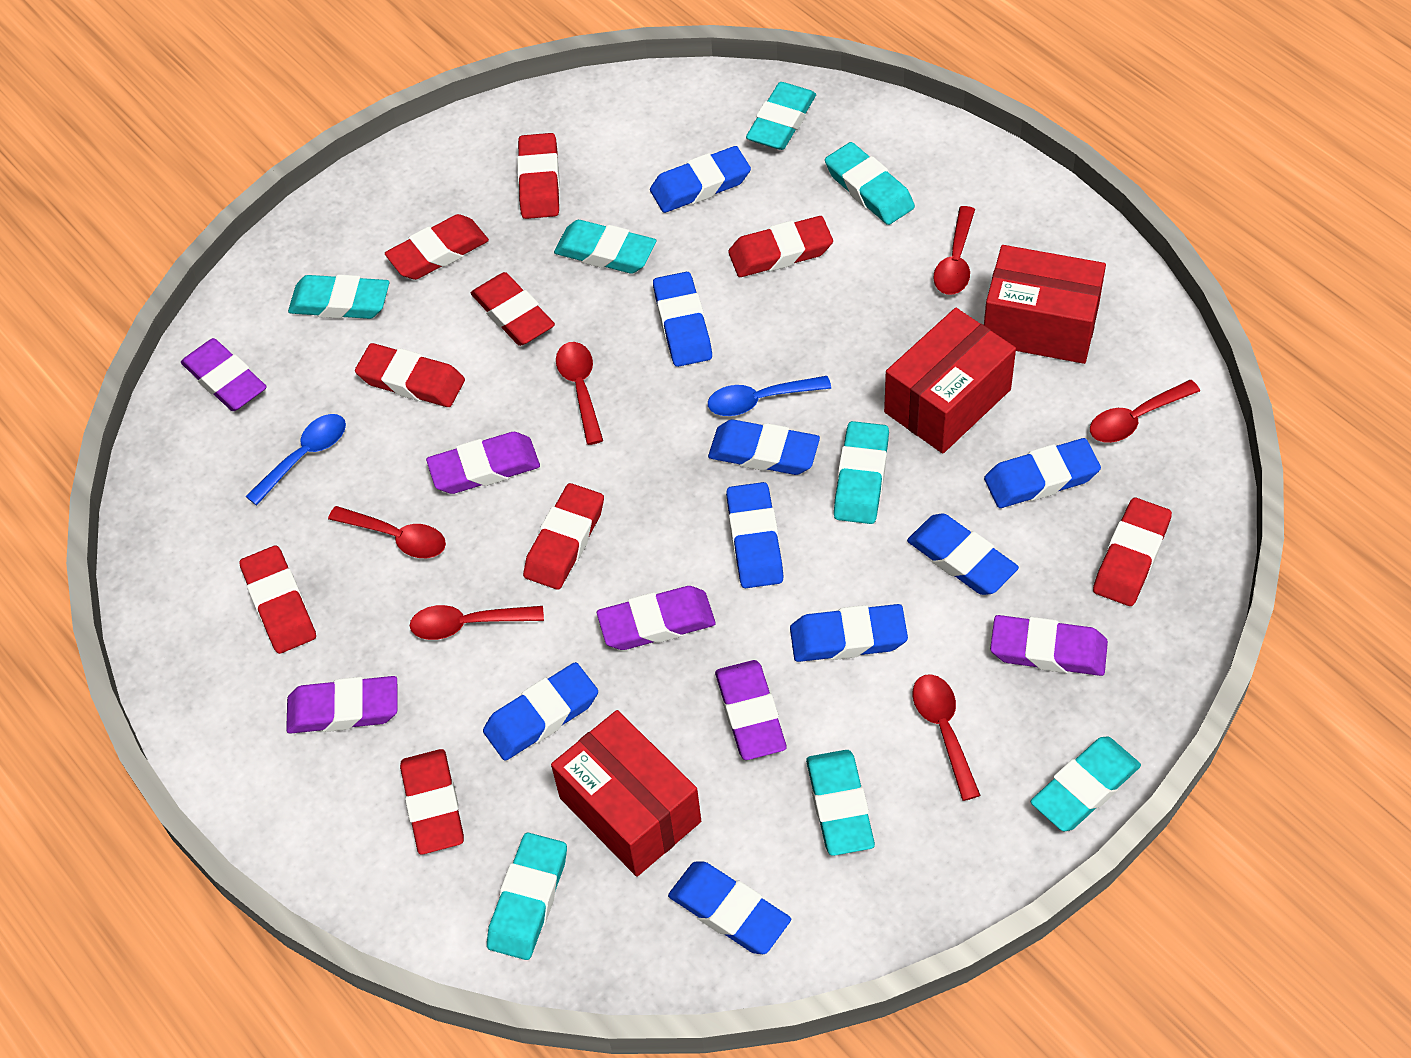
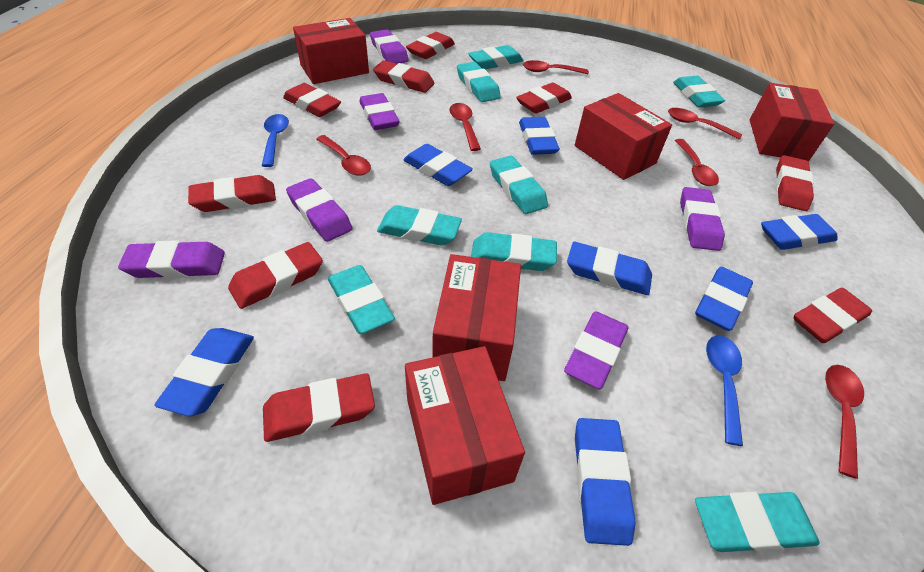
blue eraser: 9 -> 7
red box: 3 -> 5

